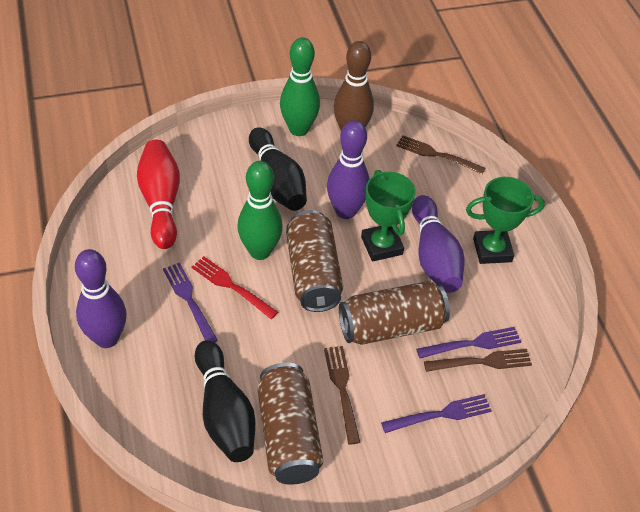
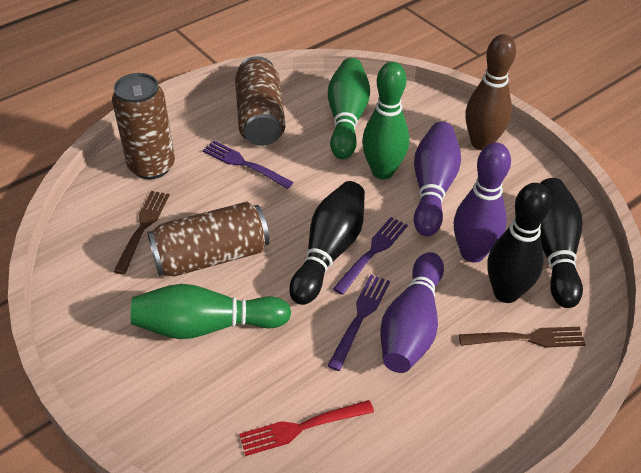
black bowling pin: 2 -> 3
brown fork: 3 -> 2
green bowling pin: 2 -> 3
green trophy: 2 -> 0
red bowling pin: 1 -> 0

